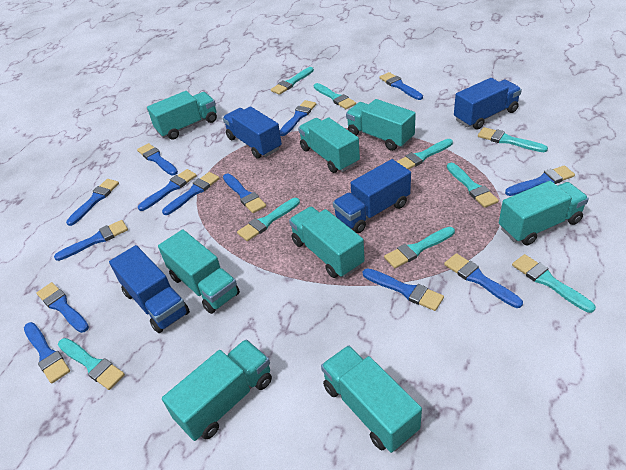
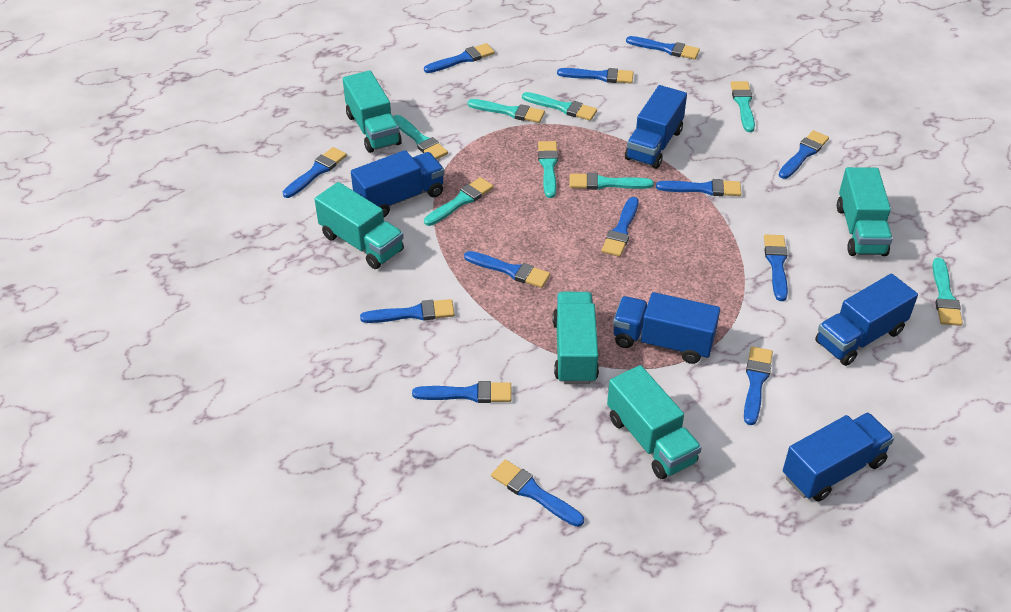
blue truck: 4 -> 5
turquoise brush: 9 -> 8
turquoise truck: 8 -> 5

